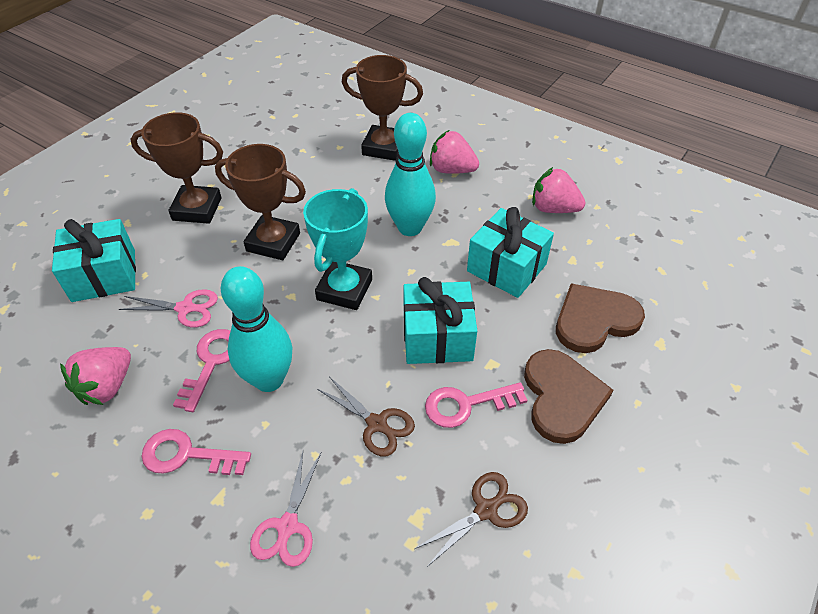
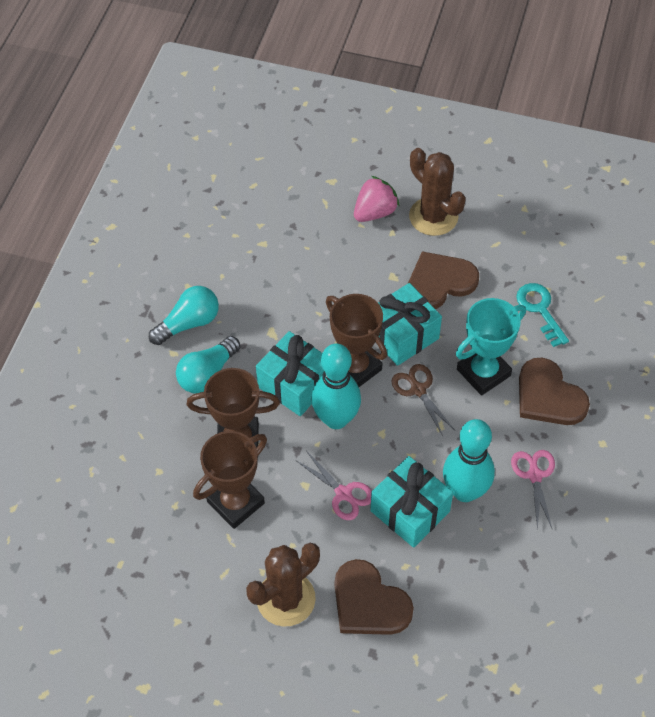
brown cactus: 0 -> 2
brown heart: 2 -> 3
brown scissors: 2 -> 1
pink key: 3 -> 0
pink strawberry: 3 -> 1
turquoise key: 0 -> 1
turquoise light bulb: 0 -> 2

